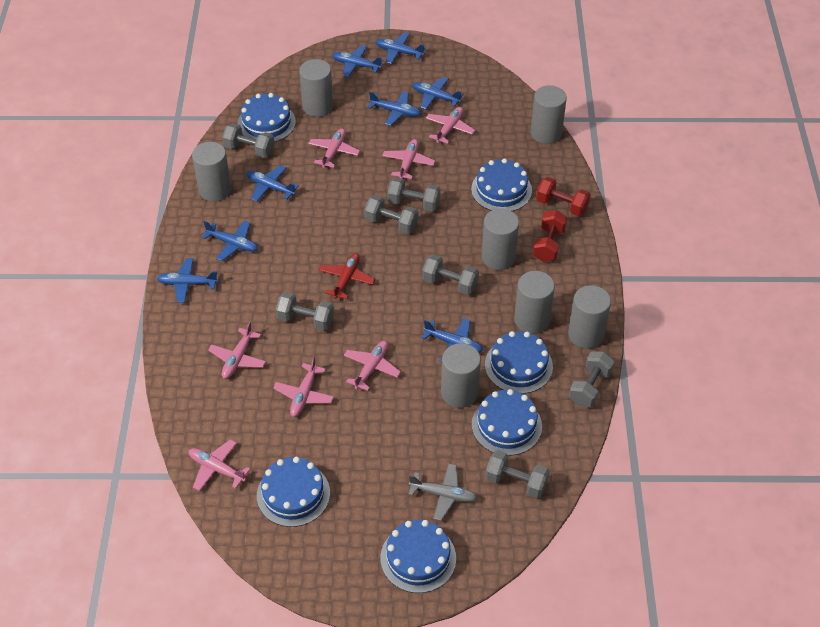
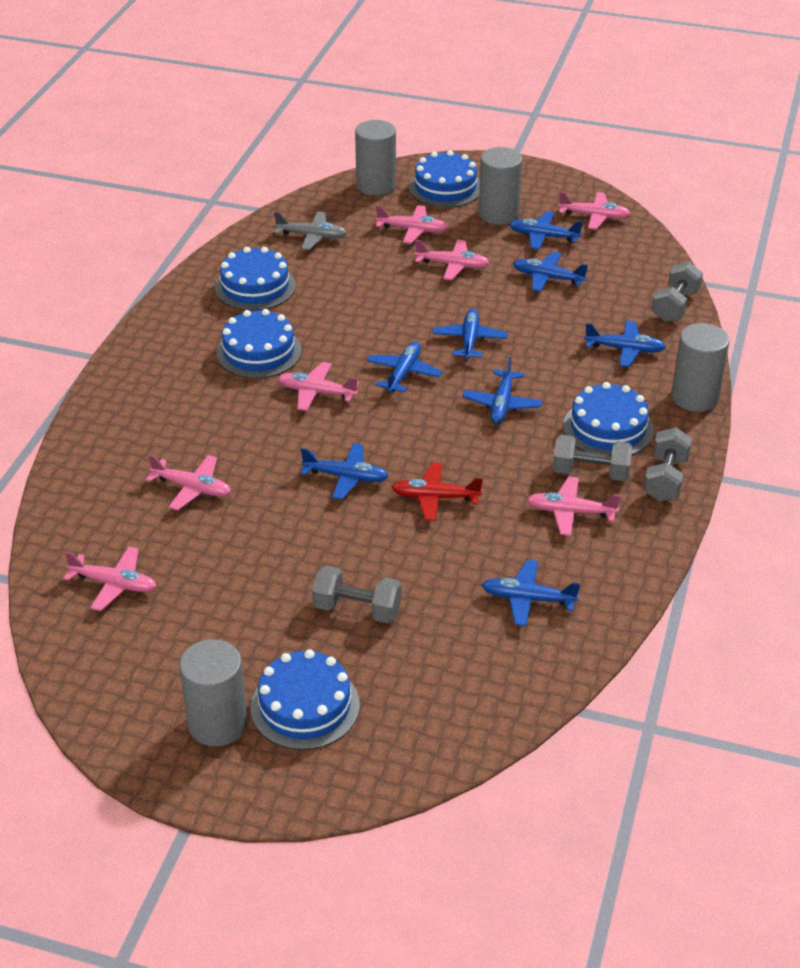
blue cake: 6 -> 5
grey cylinder: 7 -> 4
grey dumbbell: 7 -> 4
red dumbbell: 2 -> 0

